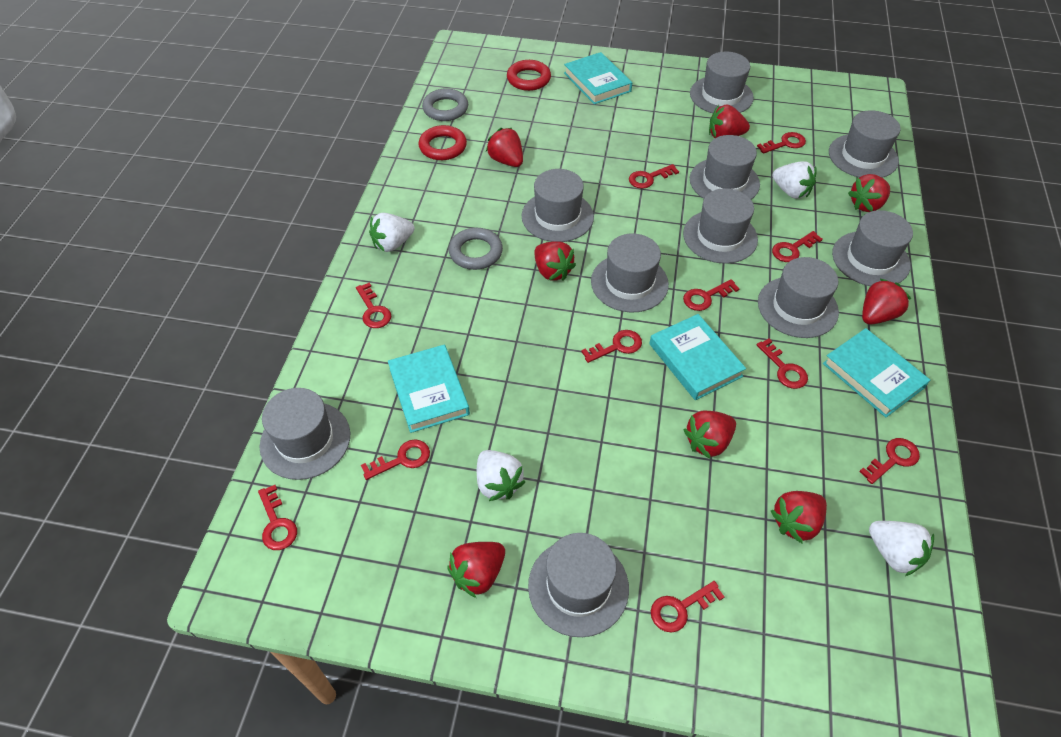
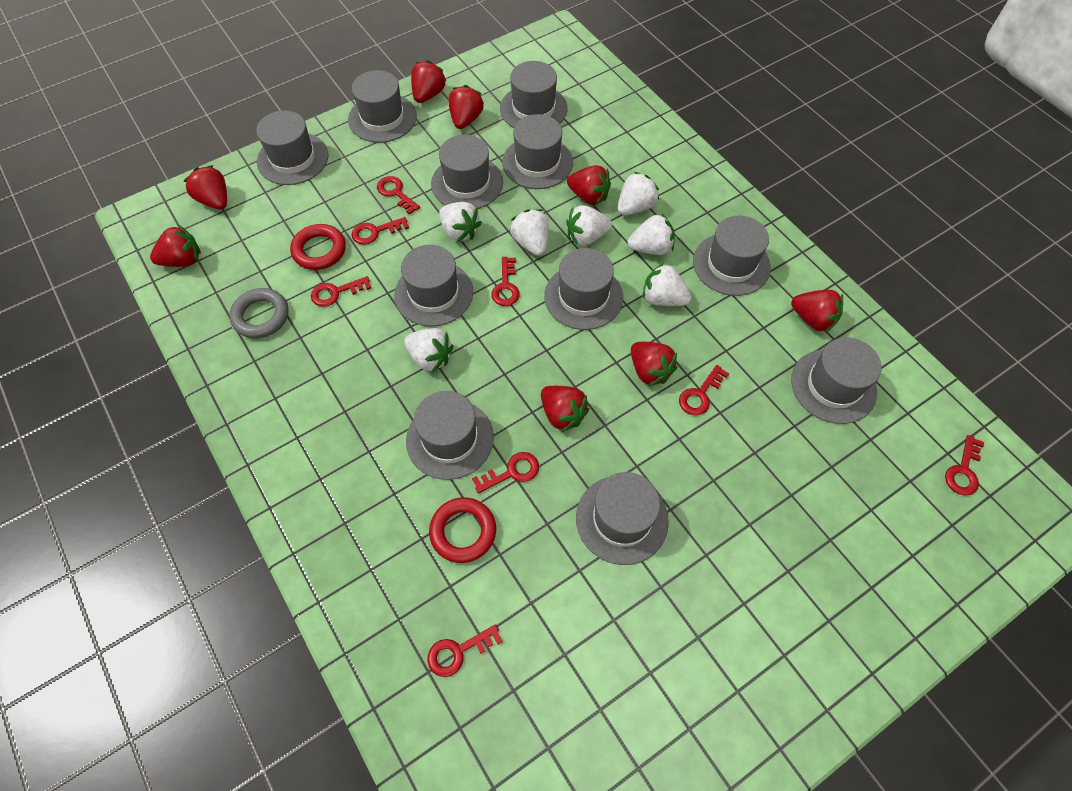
grey hat: 10 -> 11
grey ring: 2 -> 1
red key: 11 -> 8
turquoise book: 4 -> 0
white strawberry: 4 -> 7

